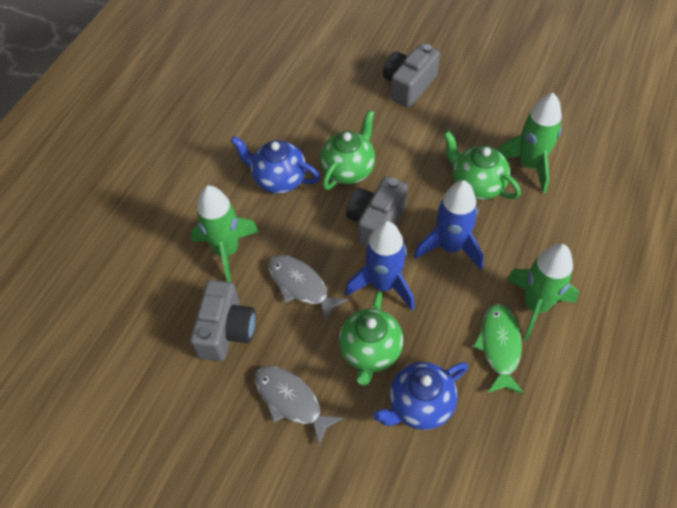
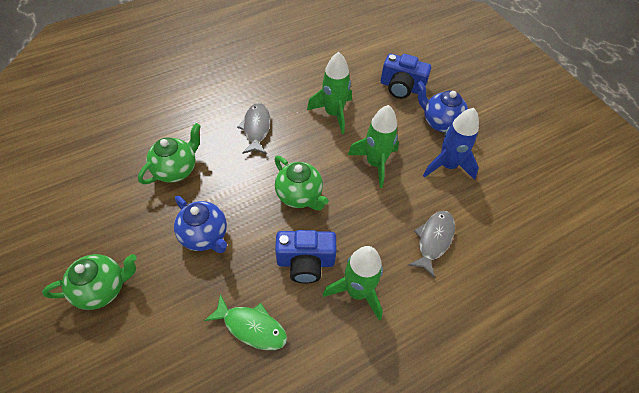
blue camera: 0 -> 2
blue rocket: 2 -> 1
grey camera: 3 -> 0

